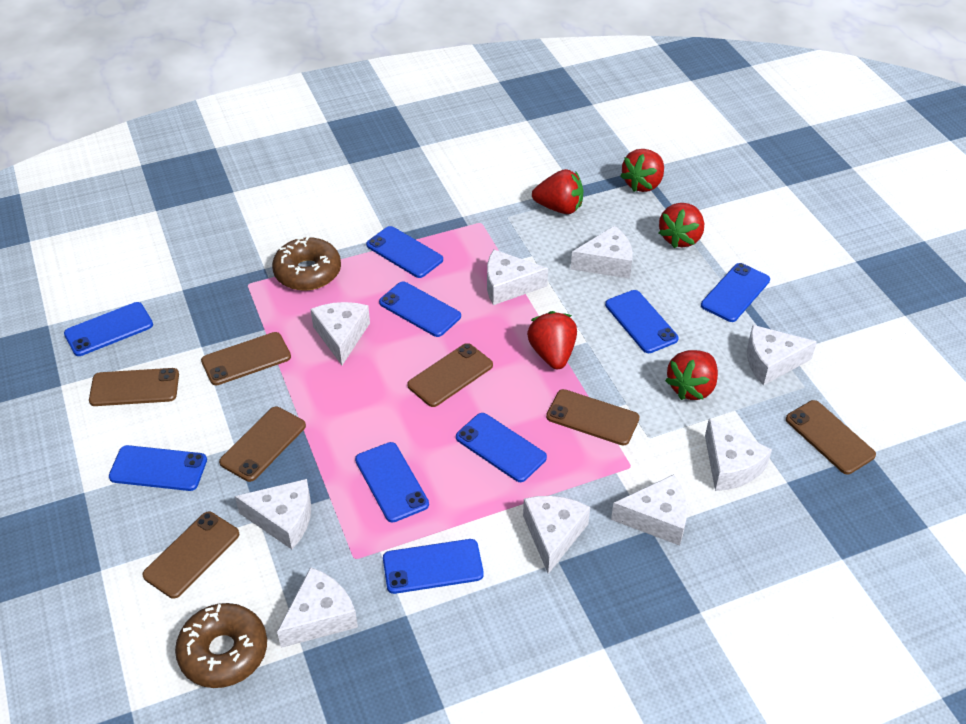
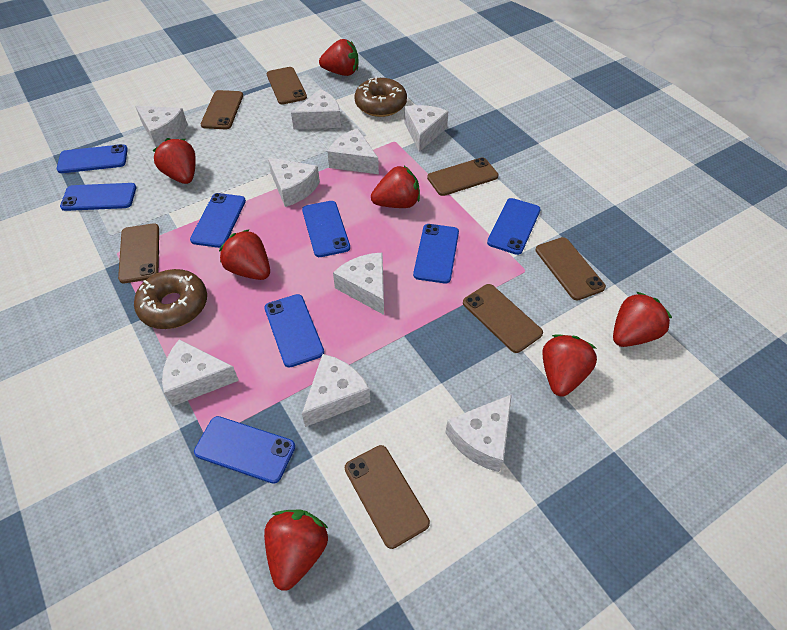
blue phone: 9 -> 8
red strawberry: 5 -> 7

